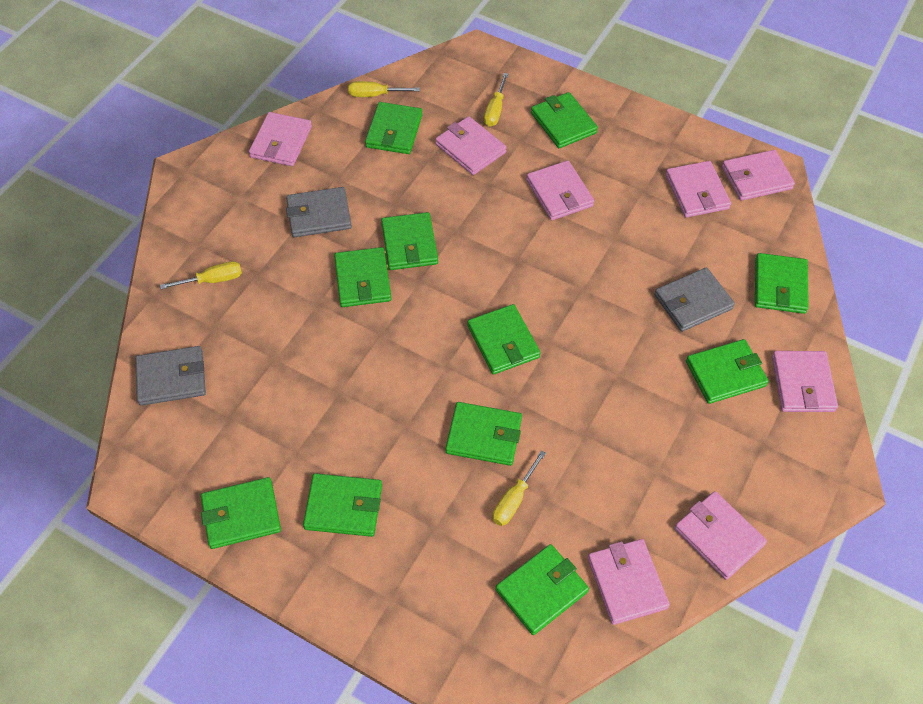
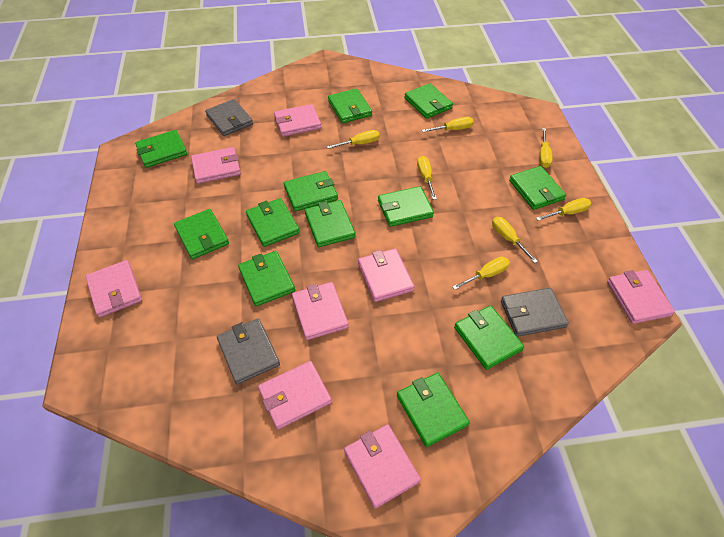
green wallet: 11 -> 12
yellow screwdriver: 4 -> 7

